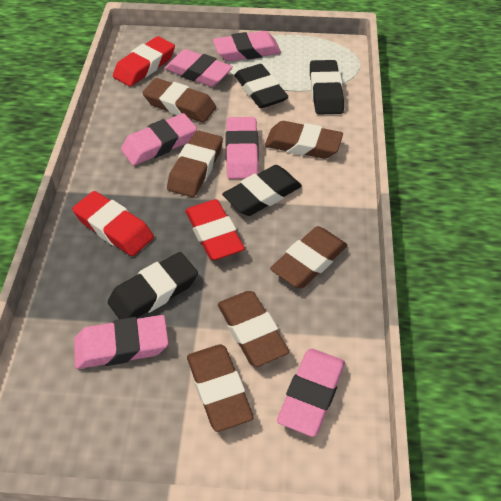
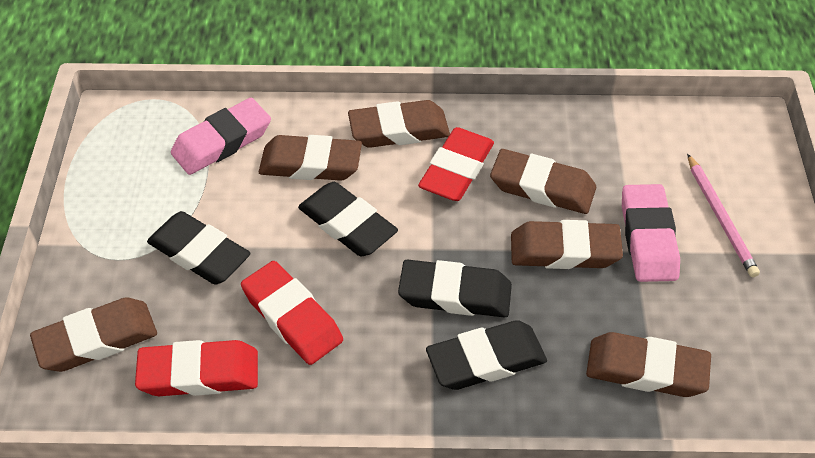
pink eraser: 6 -> 2
pink pencil: 0 -> 1

